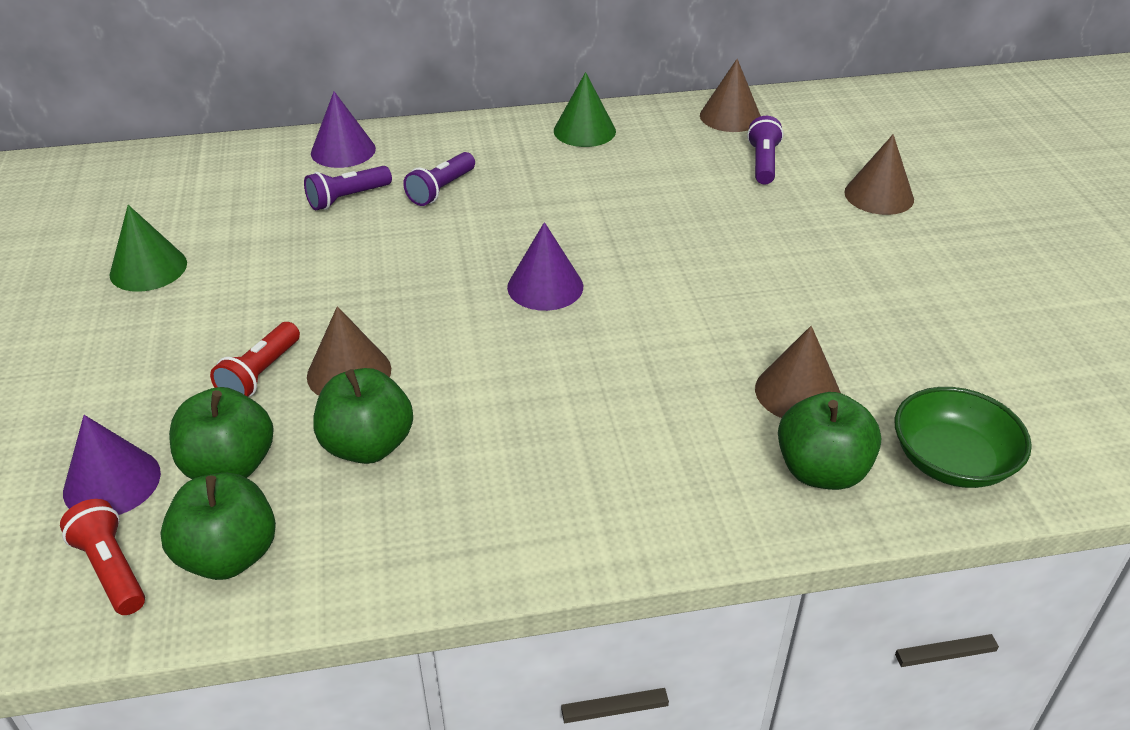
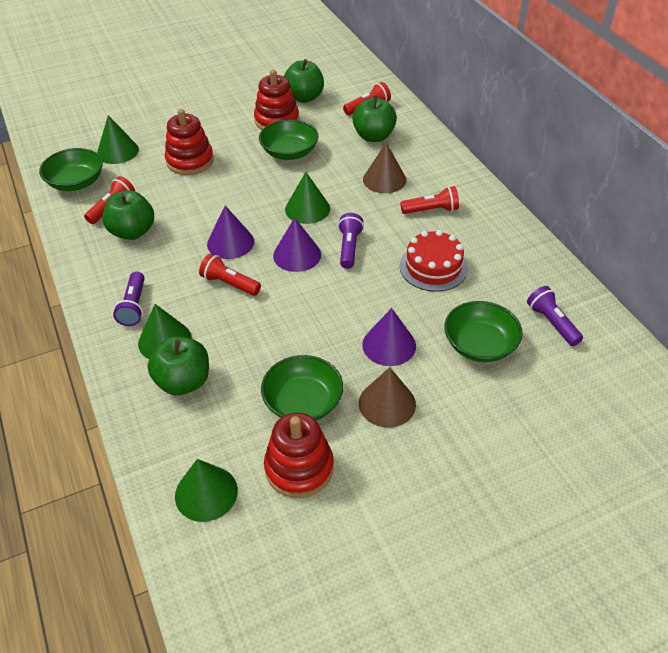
brown cone: 4 -> 2
green bowl: 1 -> 4
green cone: 2 -> 4
red cake: 0 -> 1
red flashlight: 2 -> 4
red stacking toy: 0 -> 3

